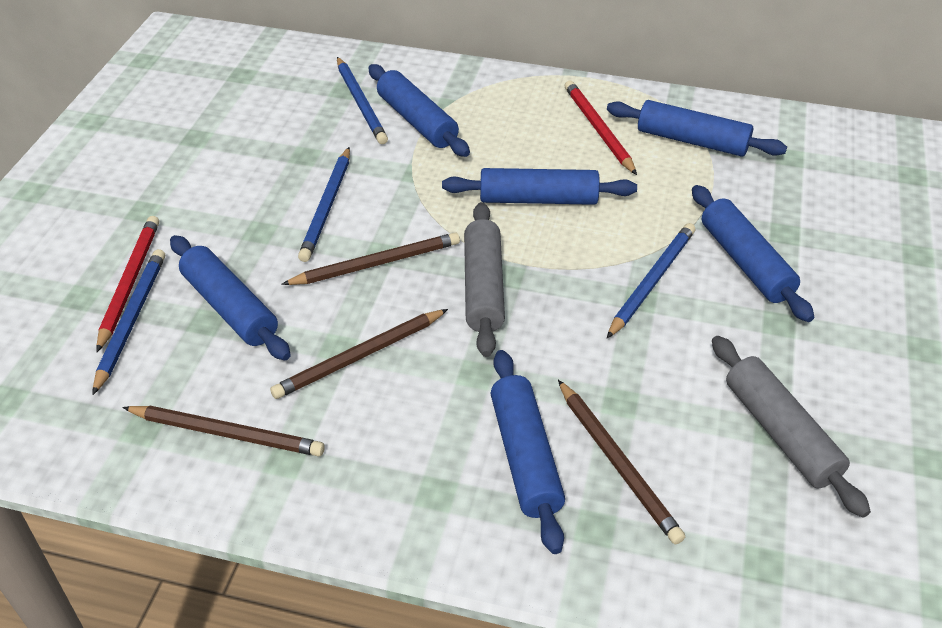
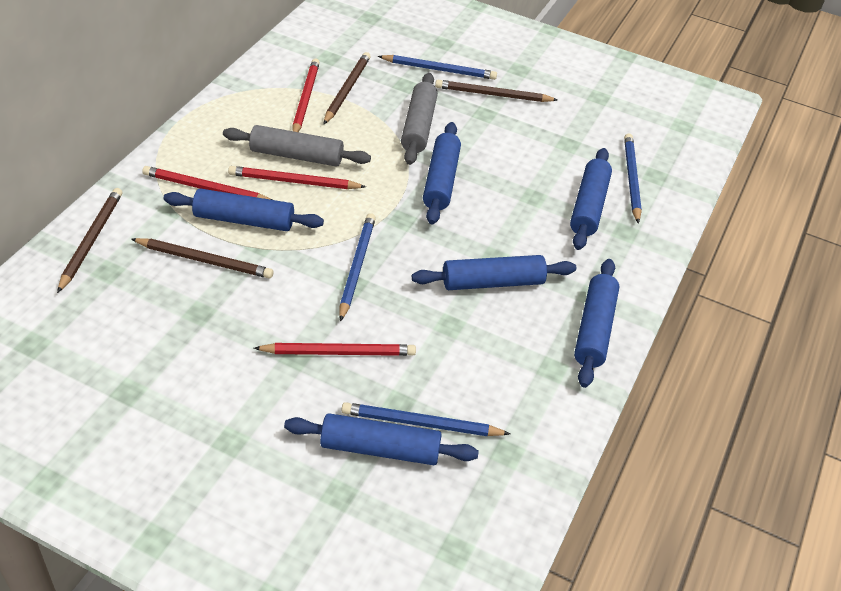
red pencil: 2 -> 4

